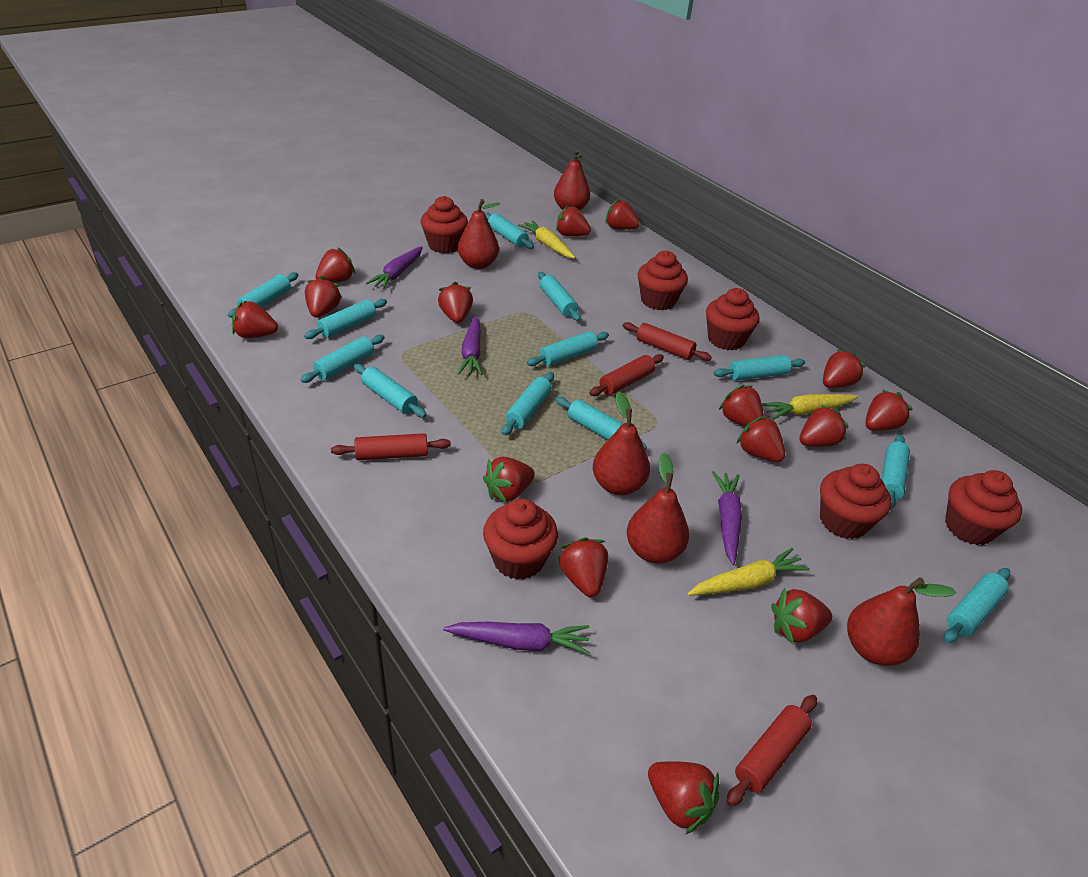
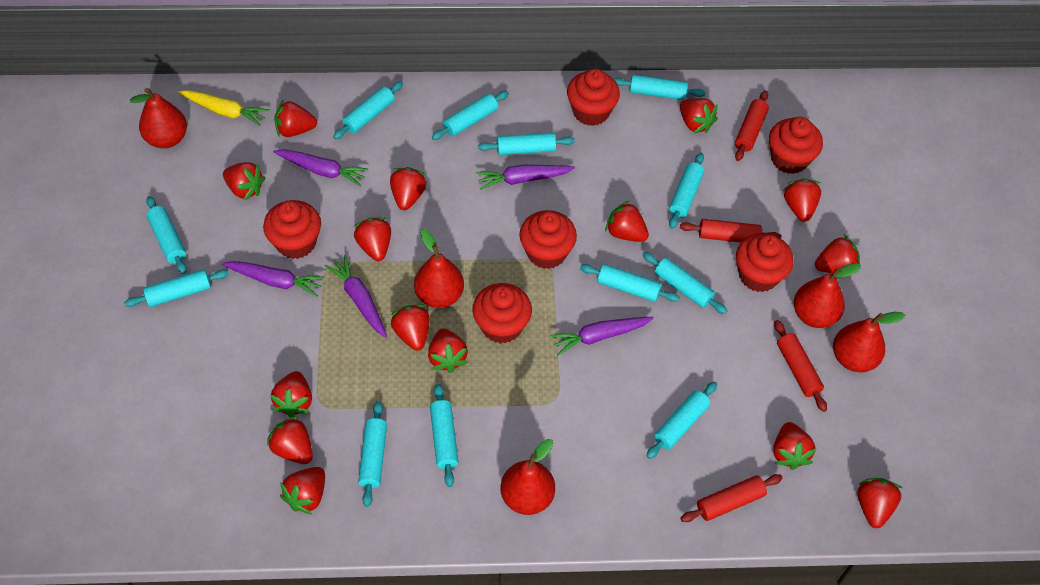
purple carrot: 4 -> 5
yellow carrot: 3 -> 1

